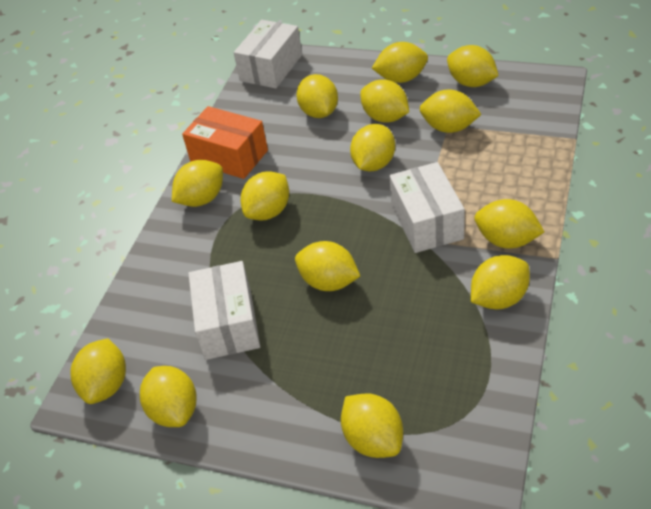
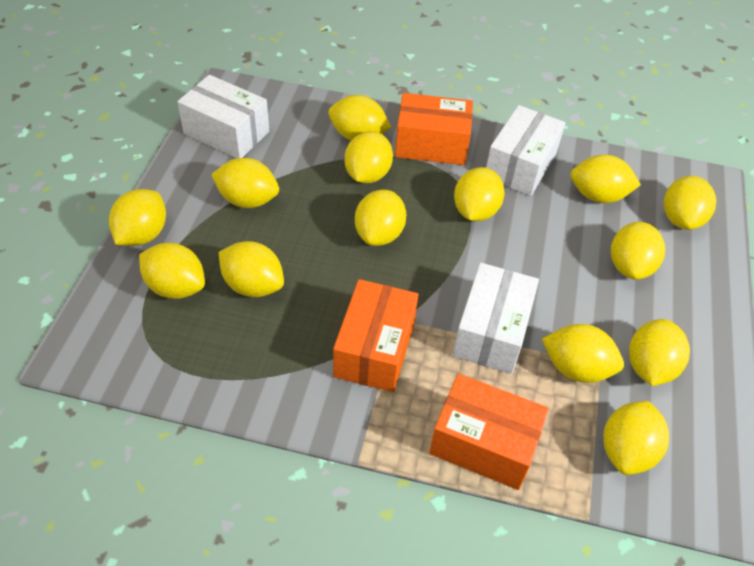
orange box: 1 -> 3

